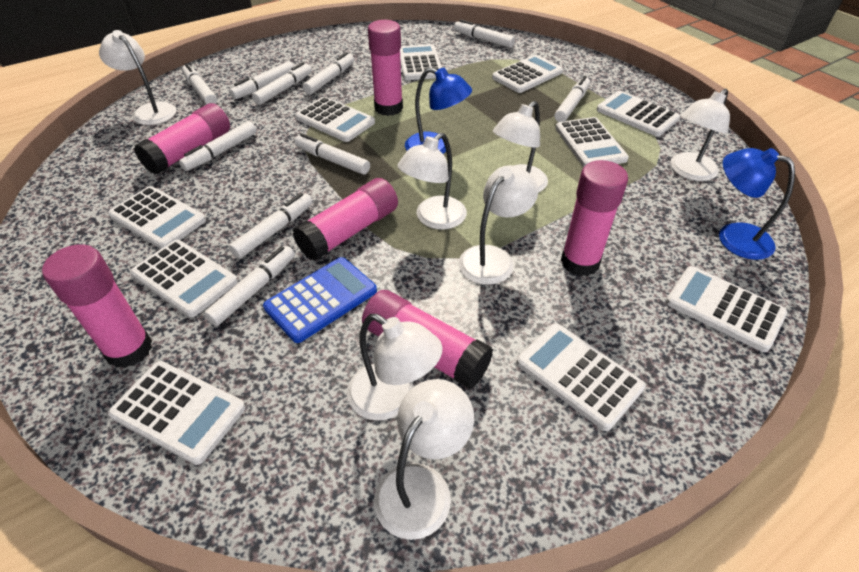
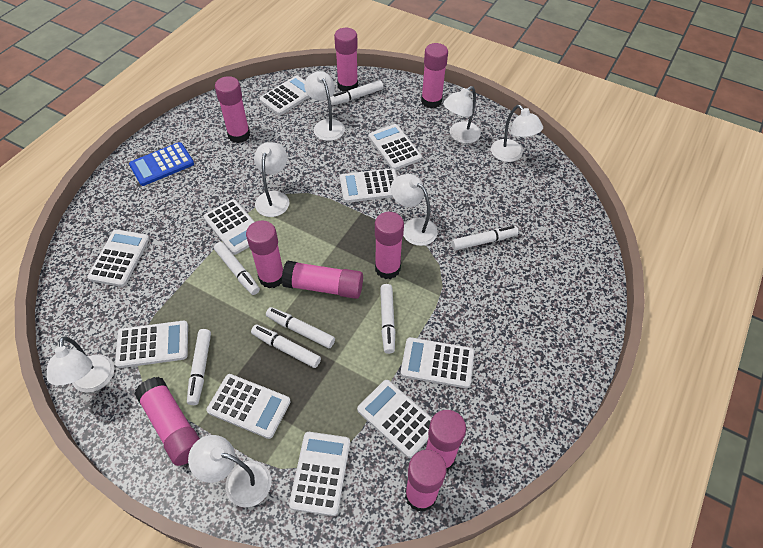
blue lamp: 2 -> 0
pink glue stick: 6 -> 9
white marker: 10 -> 7

